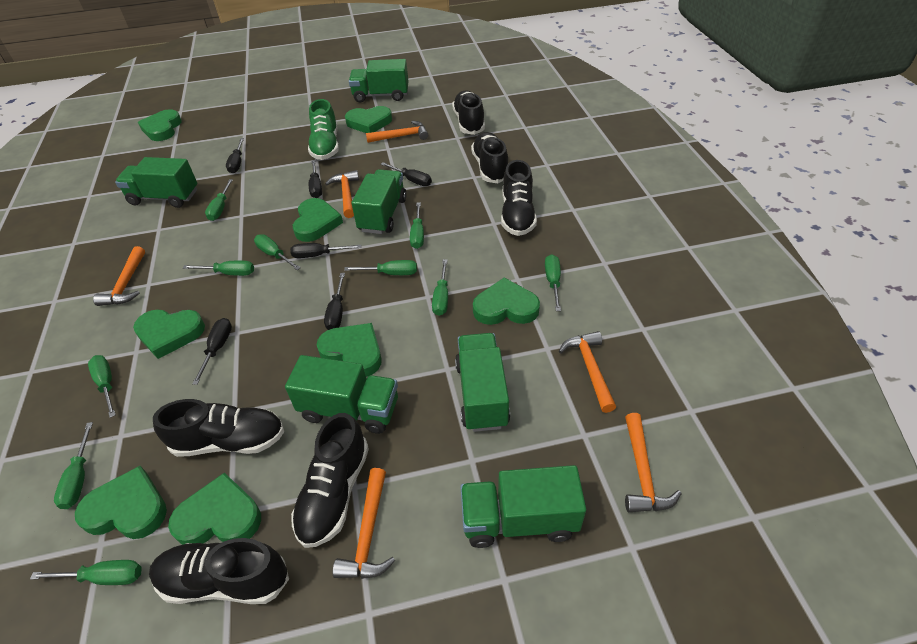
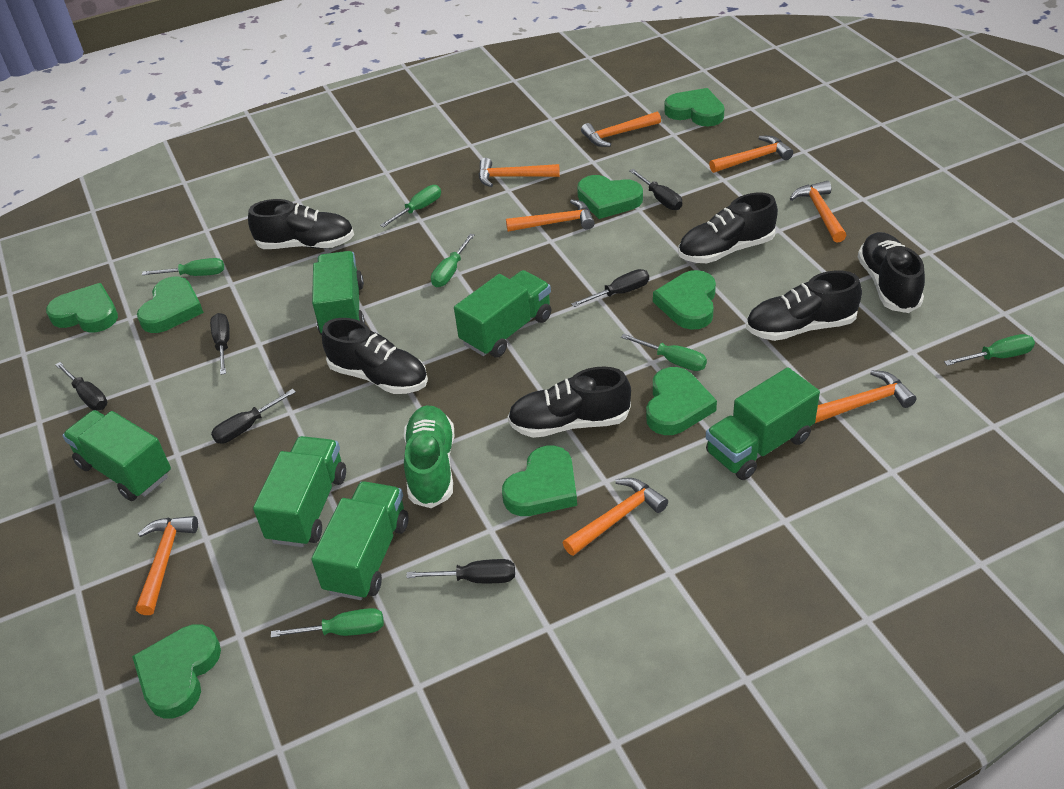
green screwdriver: 10 -> 6
orange hammer: 6 -> 8

